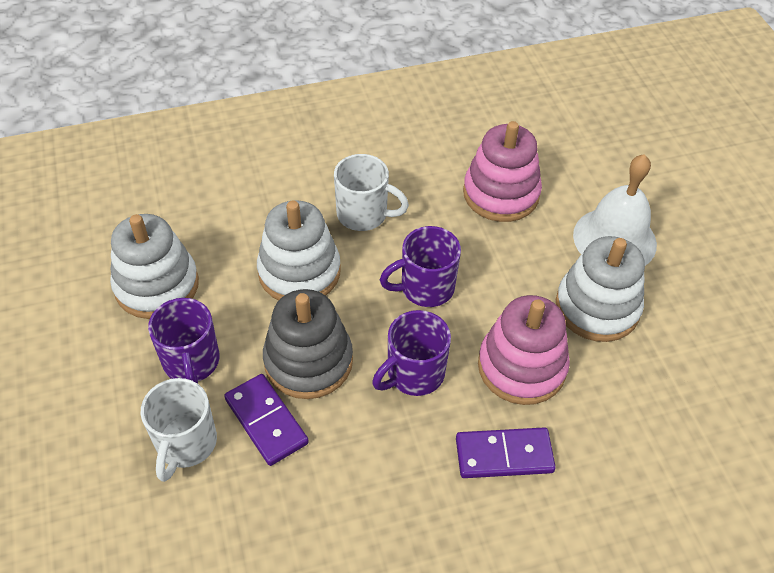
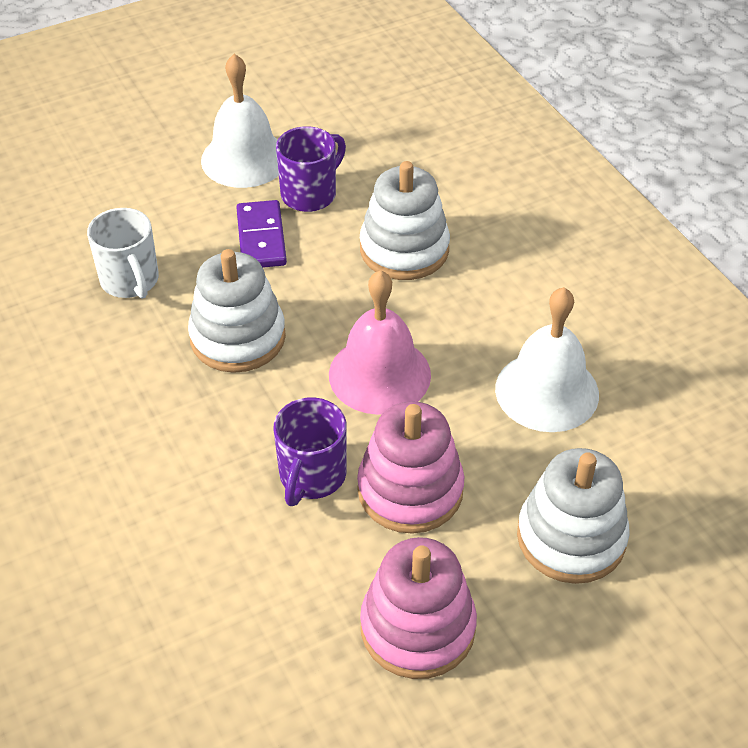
grey stacking toy: 1 -> 0
pink bell: 0 -> 1
purple domino: 2 -> 1
purple mug: 3 -> 2
white bell: 1 -> 2
white mug: 2 -> 1

